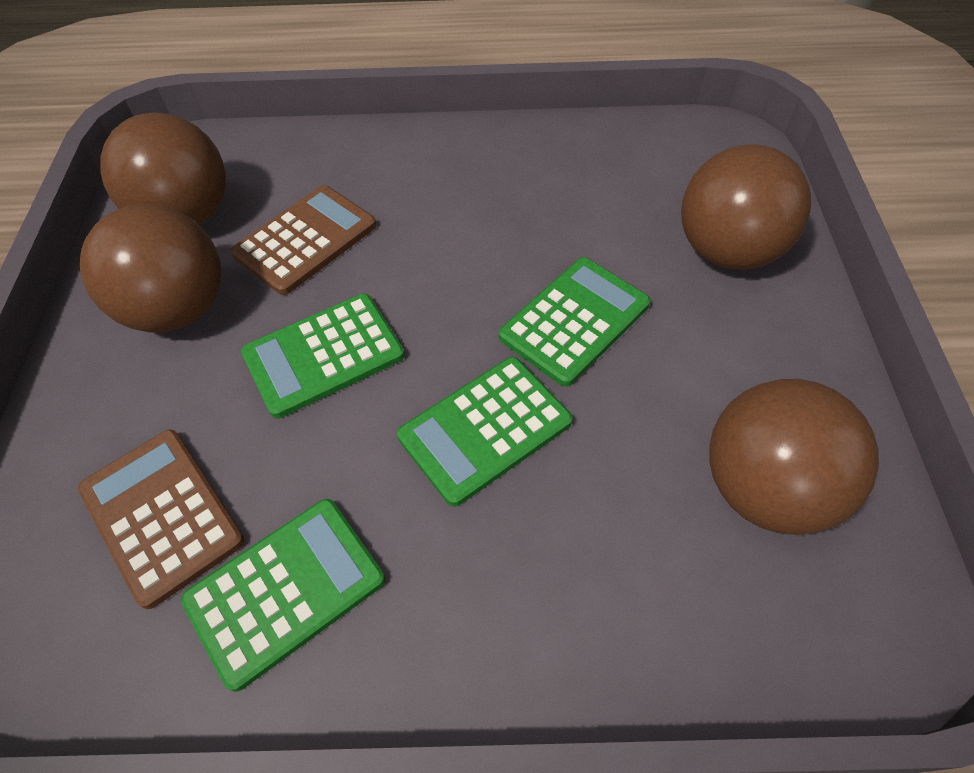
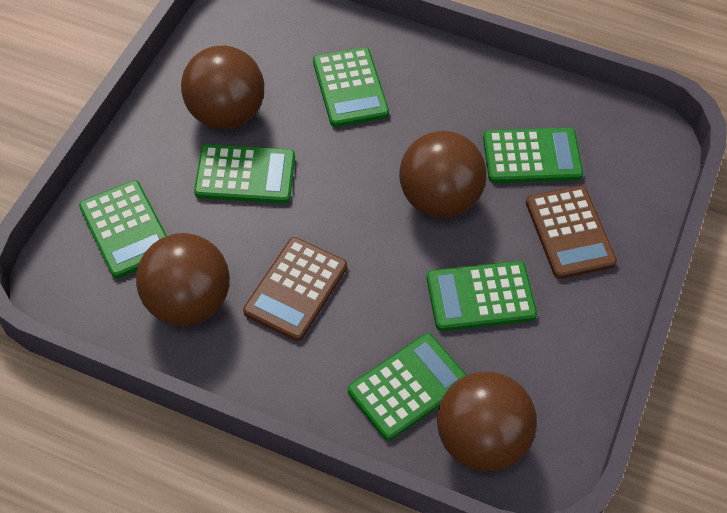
green calculator: 4 -> 6

